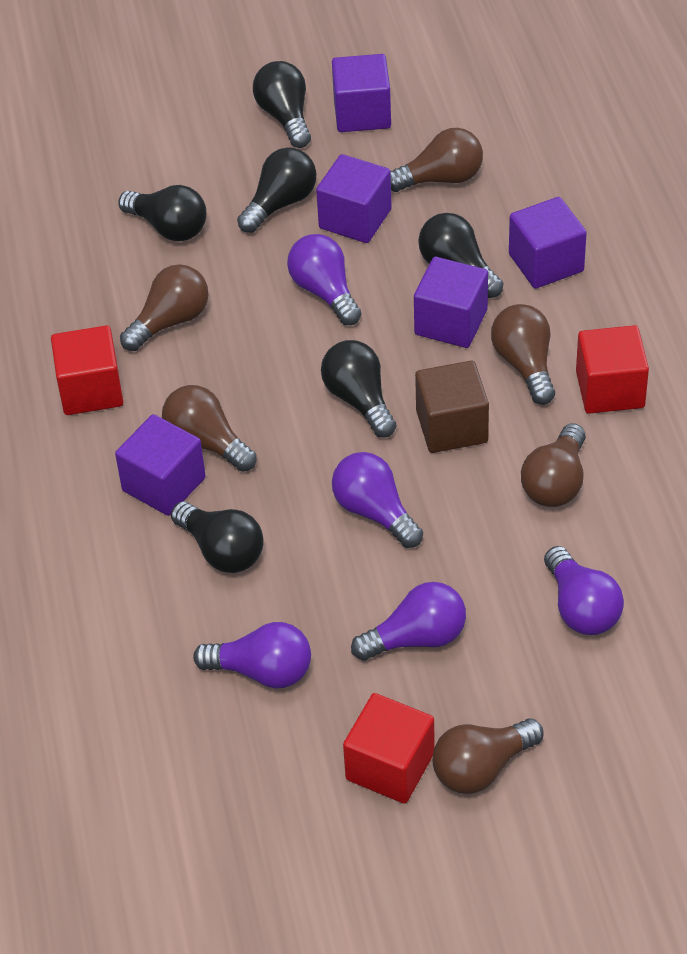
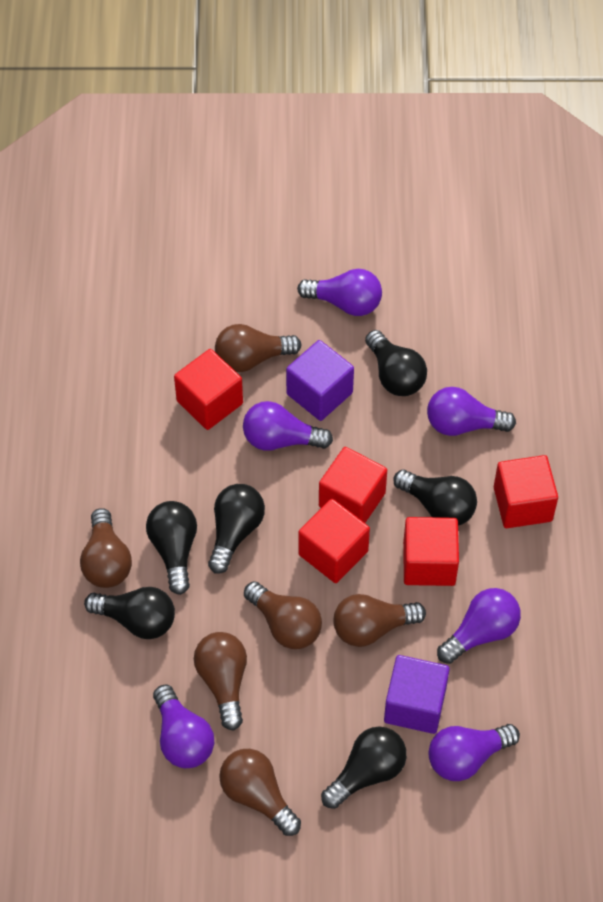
brown cube: 1 -> 0
purple cube: 5 -> 2
purple light bulb: 5 -> 6
red cube: 3 -> 5

